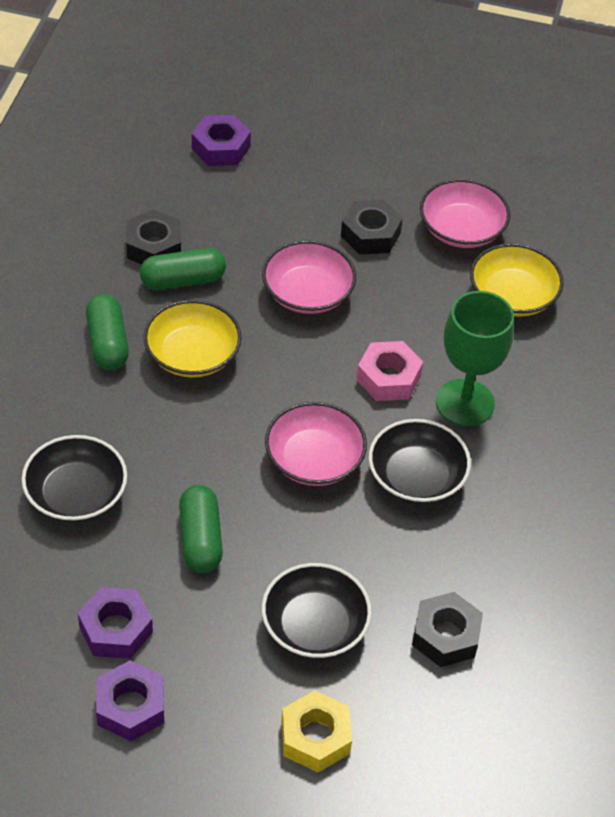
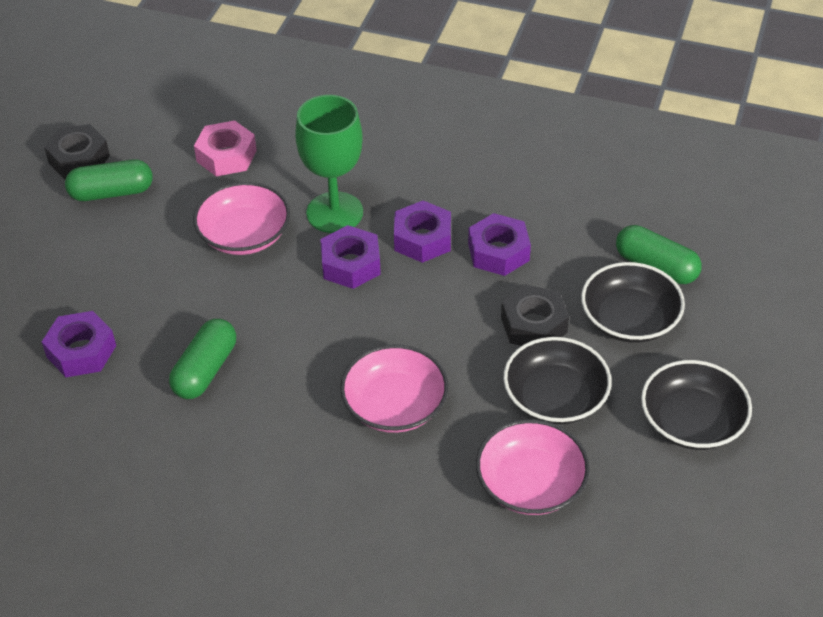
black nut: 3 -> 2
purple nut: 3 -> 4
yellow bowl: 2 -> 0
yellow nut: 1 -> 0

